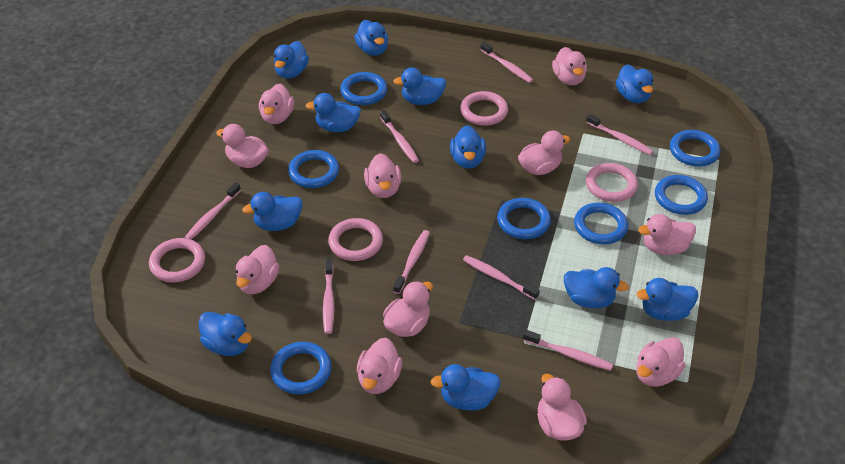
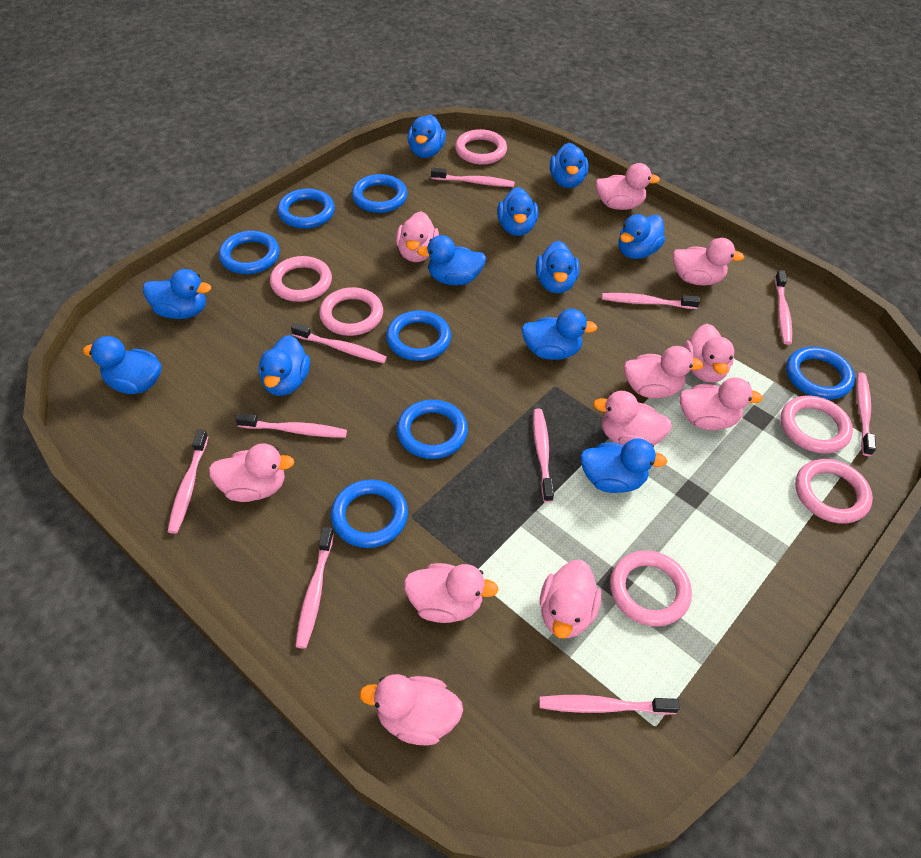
pink ring: 4 -> 6
pink toothbrush: 8 -> 10

